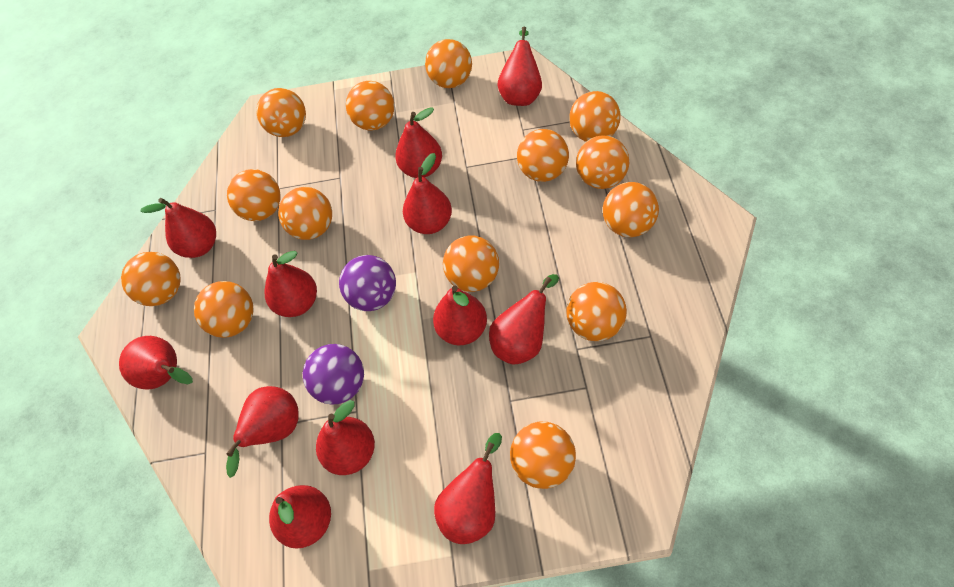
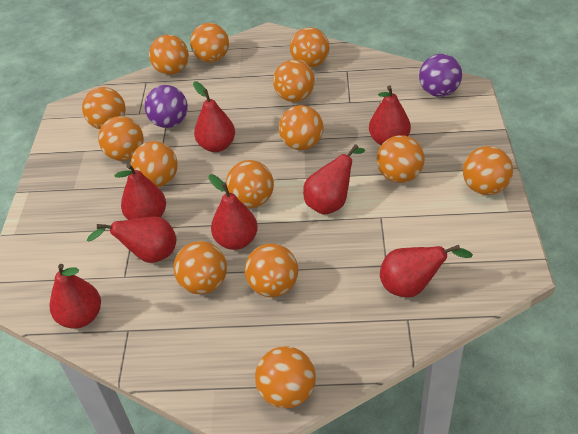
red pear: 12 -> 8

